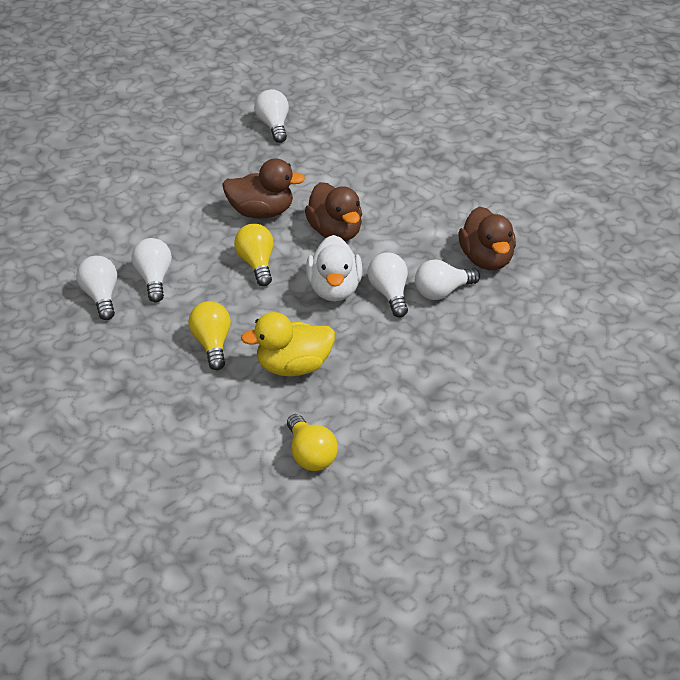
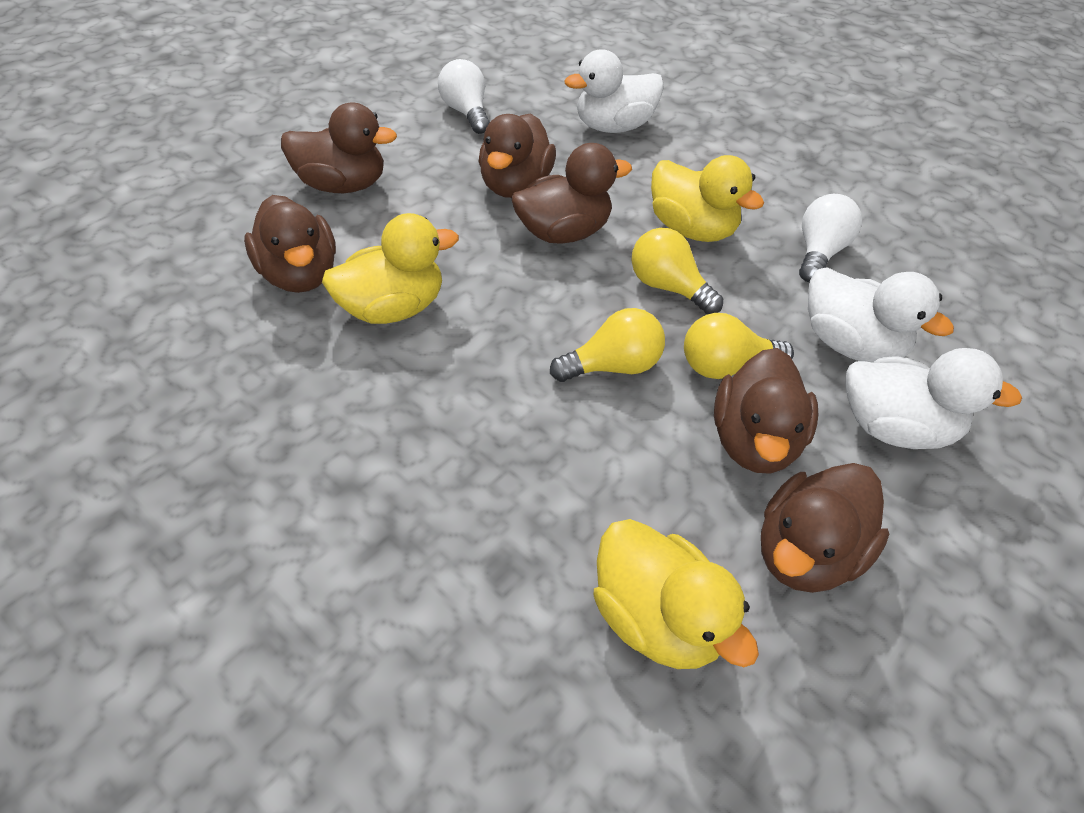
brown duck: 3 -> 6
white duck: 1 -> 3
white light bulb: 5 -> 2
yellow duck: 1 -> 3

